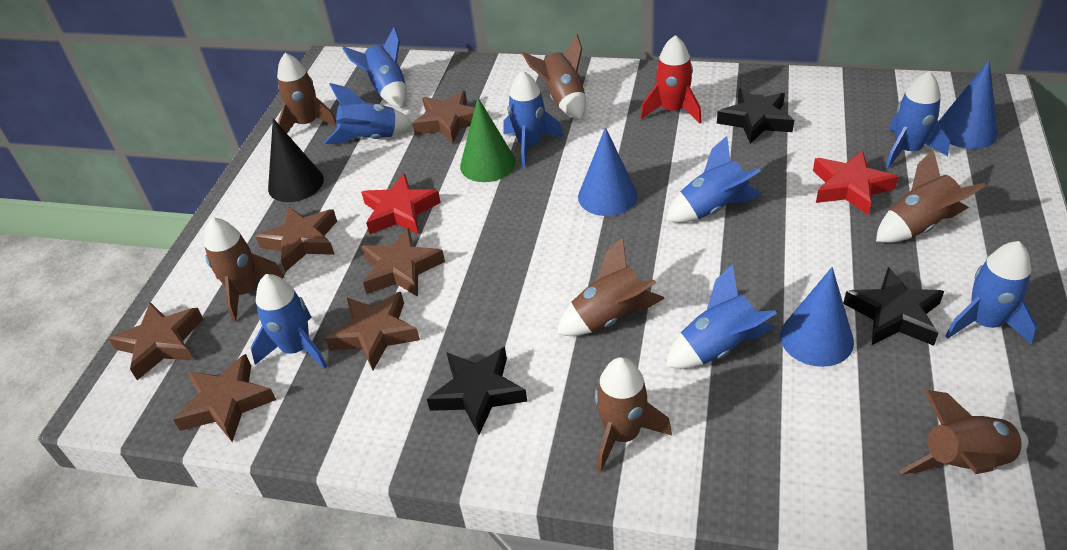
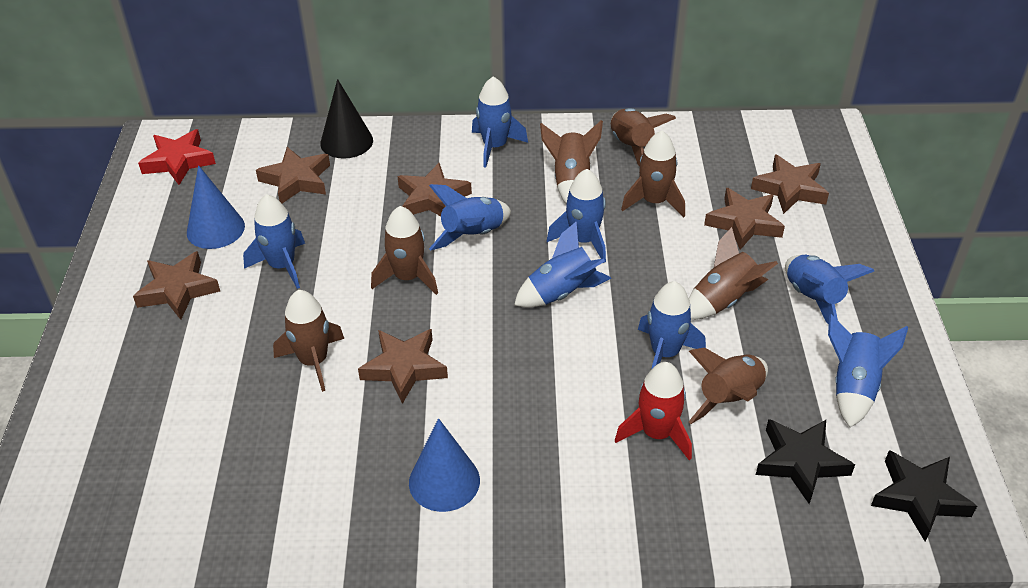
black star: 3 -> 2
blue cone: 3 -> 2
green cone: 1 -> 0
red star: 2 -> 1

